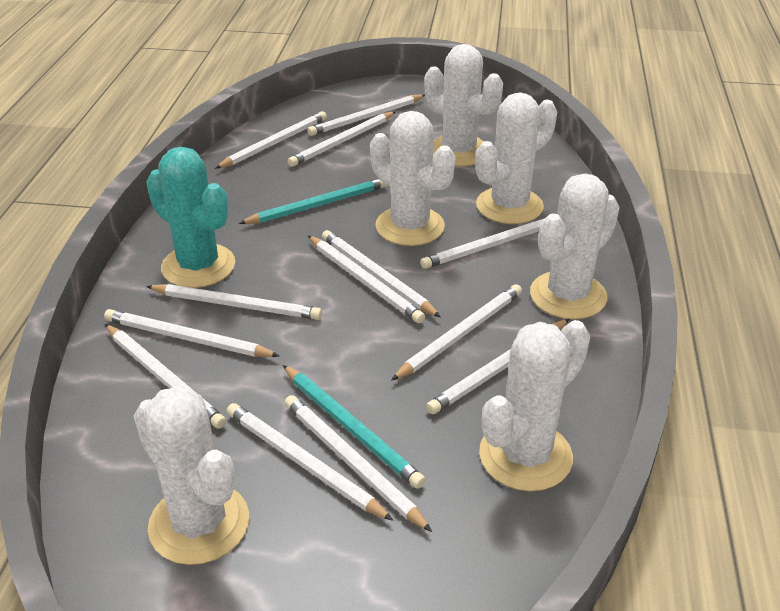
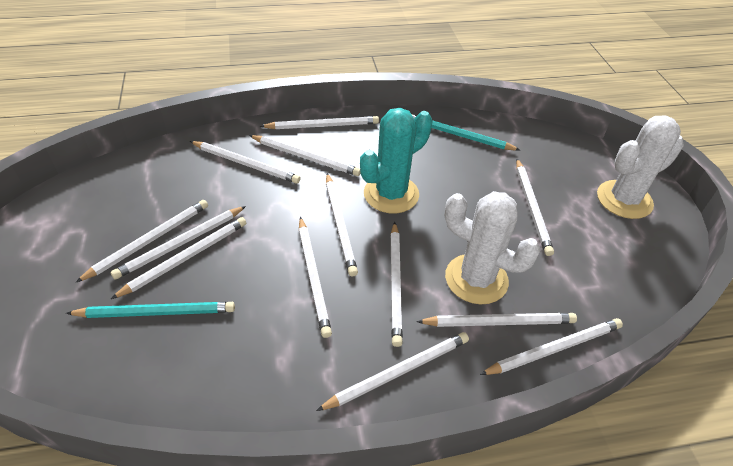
white cactus: 6 -> 2

